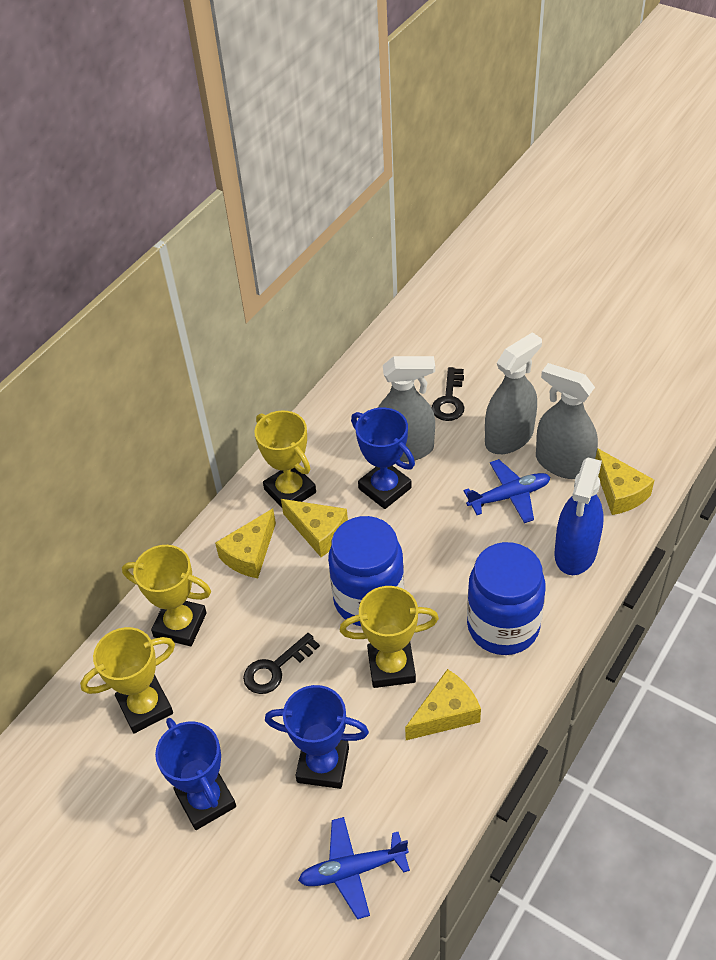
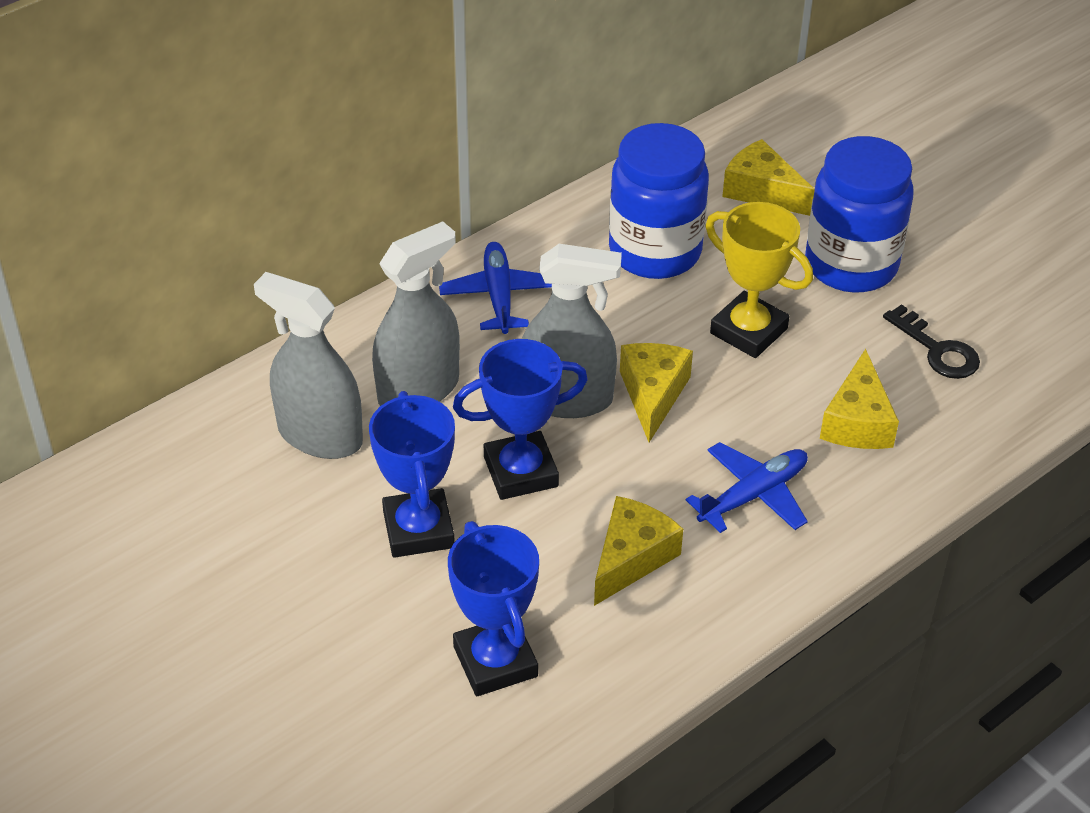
black key: 2 -> 1
blue spray bottle: 1 -> 0
yellow trophy: 4 -> 1

